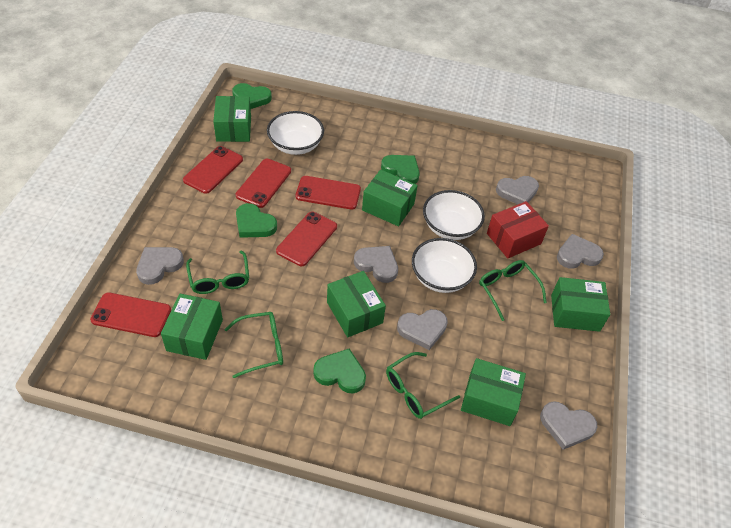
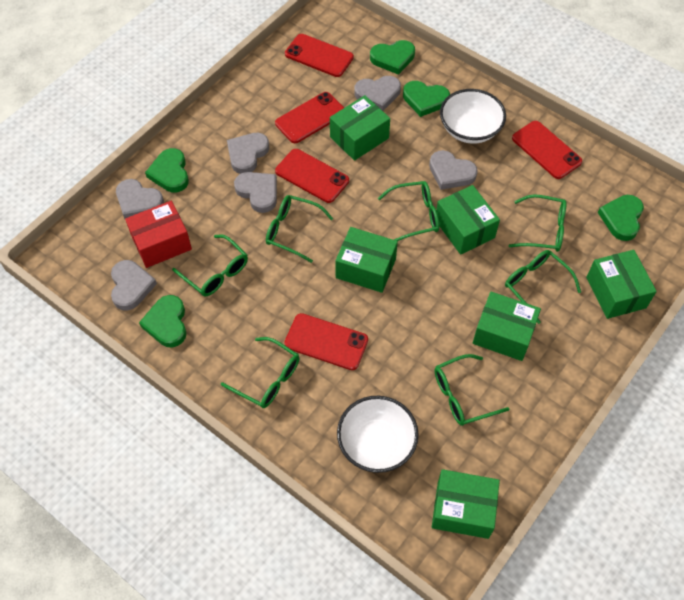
green glasses: 4 -> 7
green heart: 4 -> 5
white bowl: 3 -> 2

